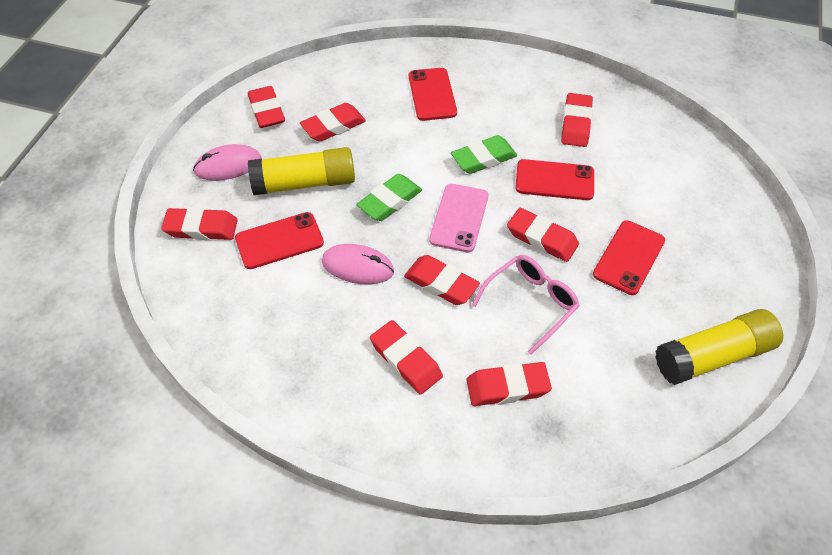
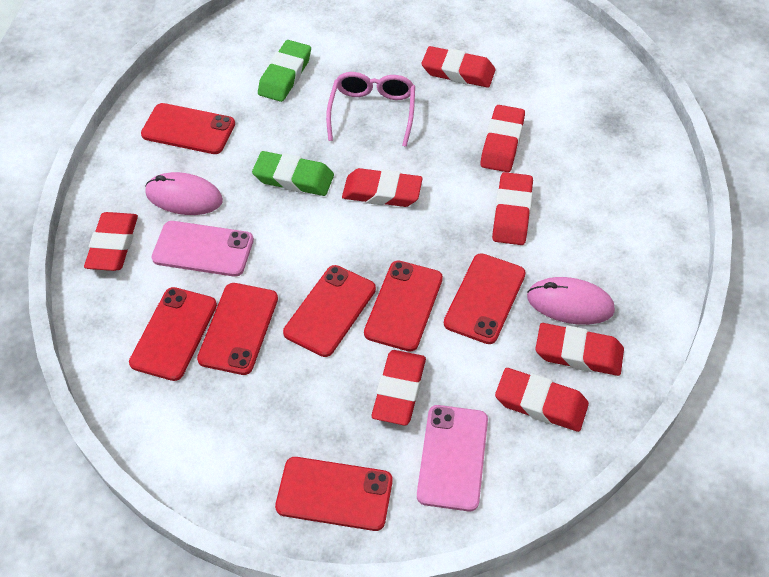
pink phone: 1 -> 2
red phone: 4 -> 7
yellow glue stick: 2 -> 0

